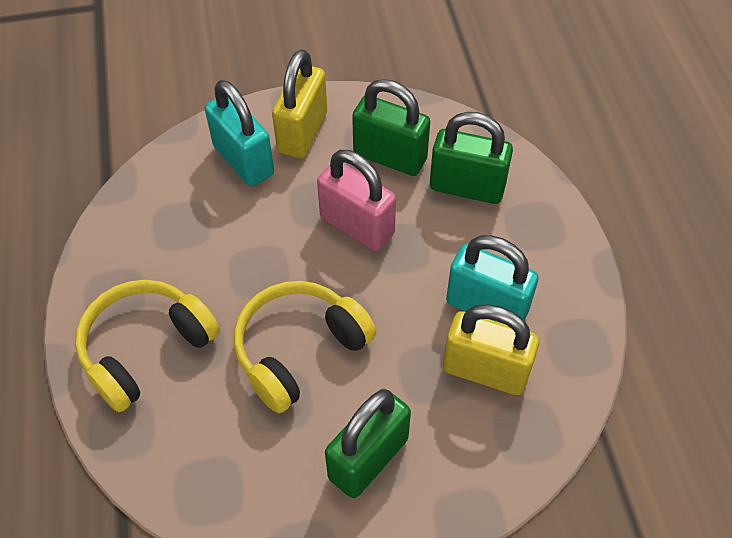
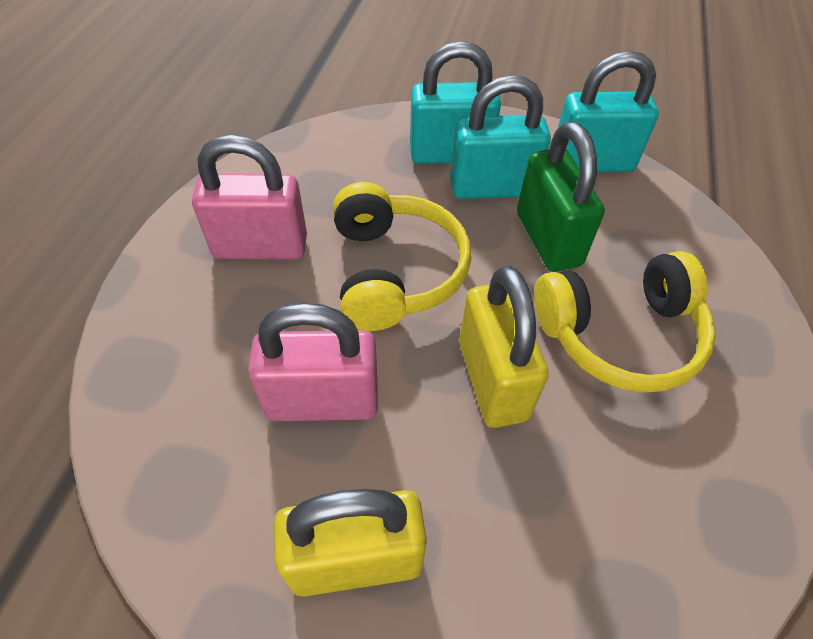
green padlock: 3 -> 1
pink padlock: 1 -> 2
turquoise padlock: 2 -> 3

